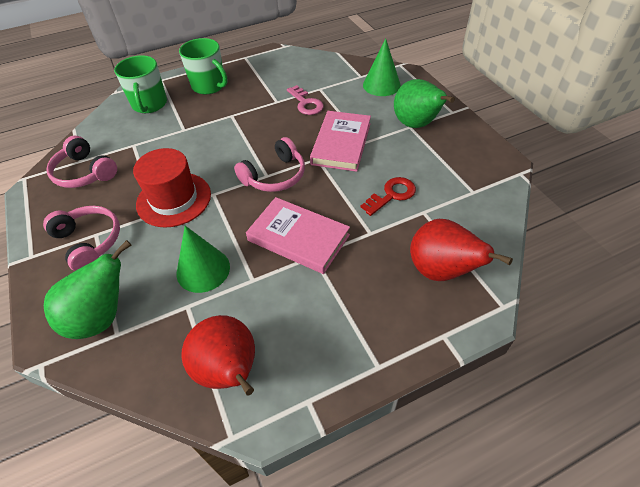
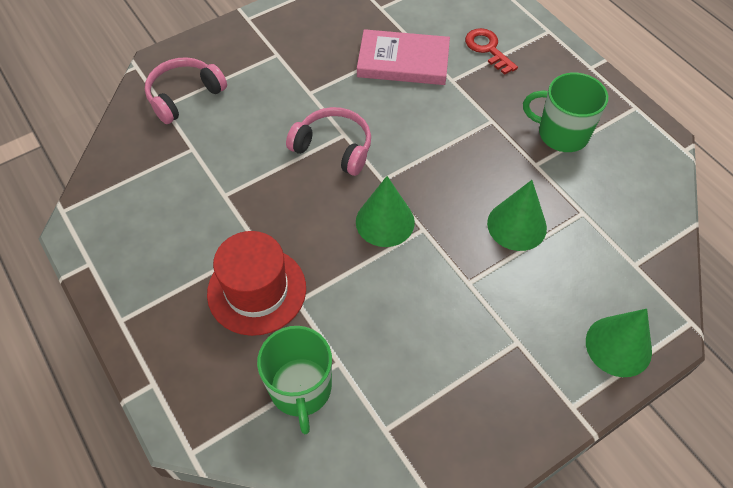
green cone: 2 -> 3
green pear: 2 -> 0
pink book: 2 -> 1
pink headphones: 3 -> 2
pink key: 1 -> 0
red pear: 2 -> 0

